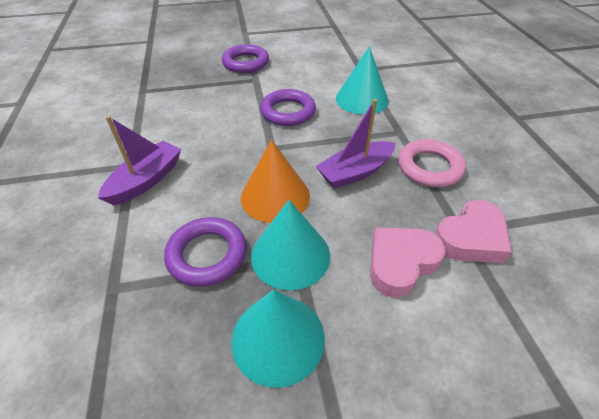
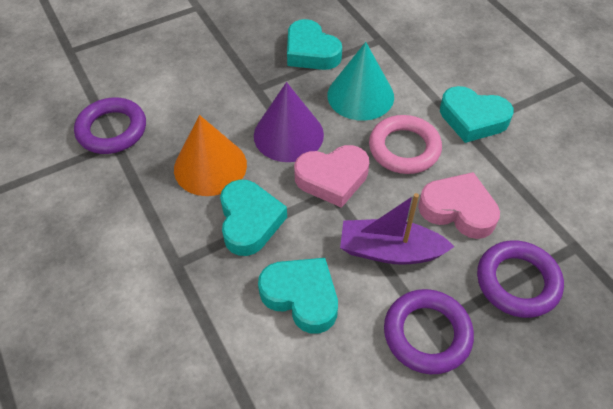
purple boat: 2 -> 1
purple cone: 0 -> 1
turquoise cone: 3 -> 1
turquoise heart: 0 -> 4

